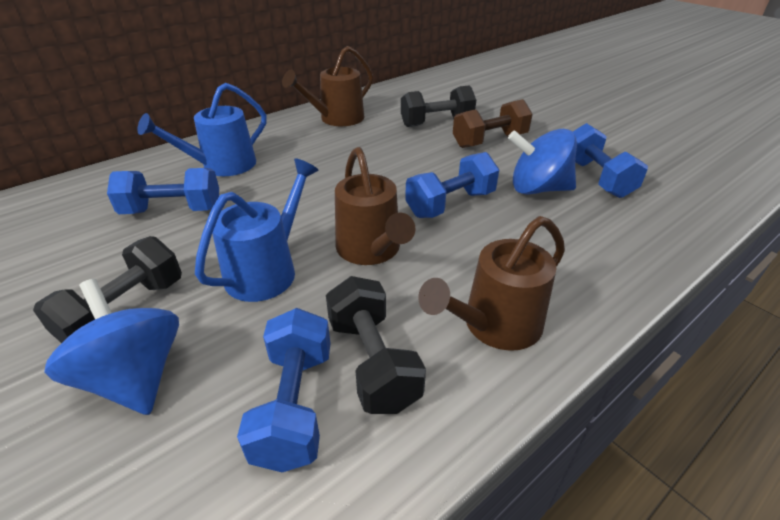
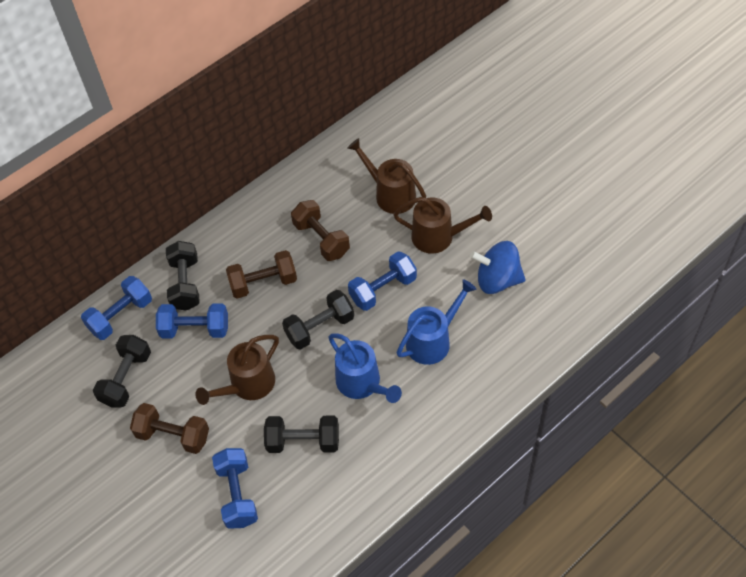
black dumbbell: 3 -> 4
blue spinning top: 2 -> 1
brown dumbbell: 1 -> 3

